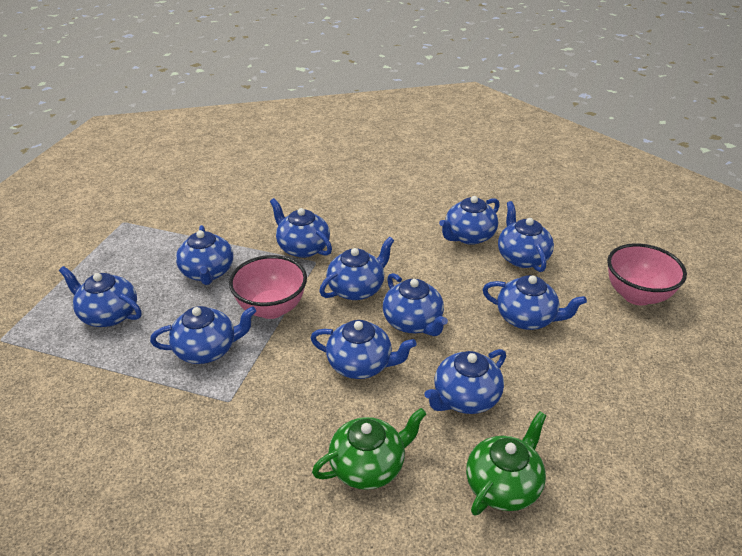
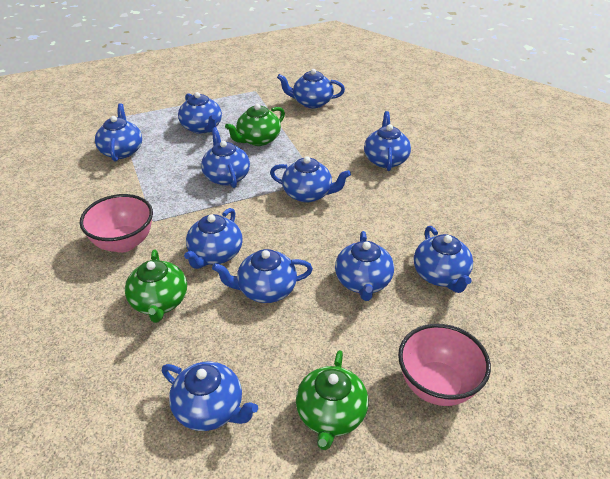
green teapot: 2 -> 3

